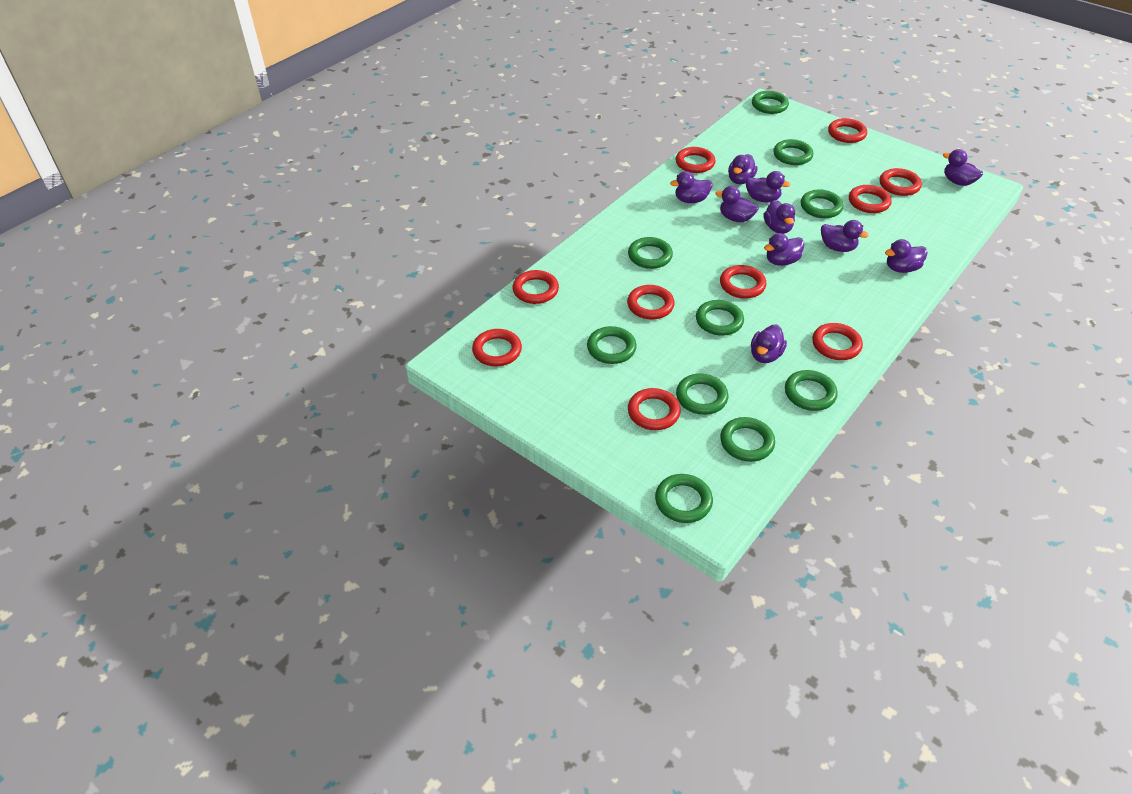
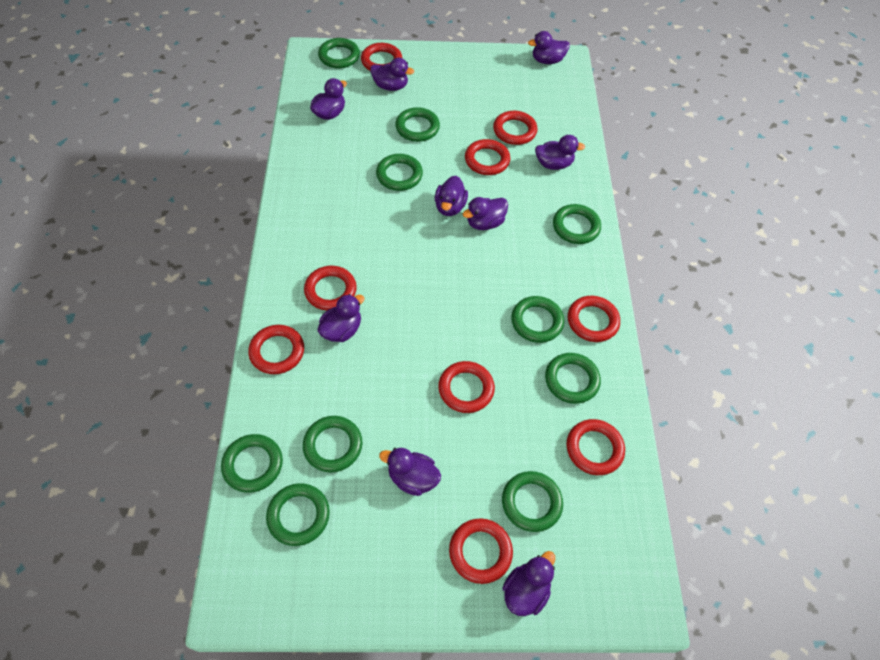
purple duck: 10 -> 9
red ring: 10 -> 9

